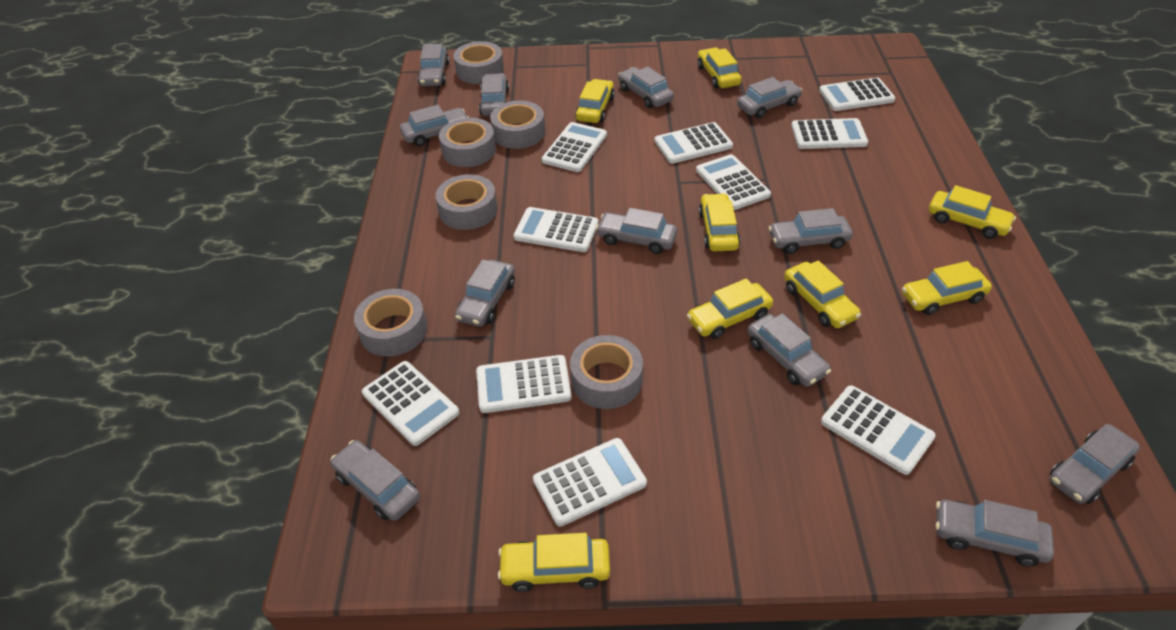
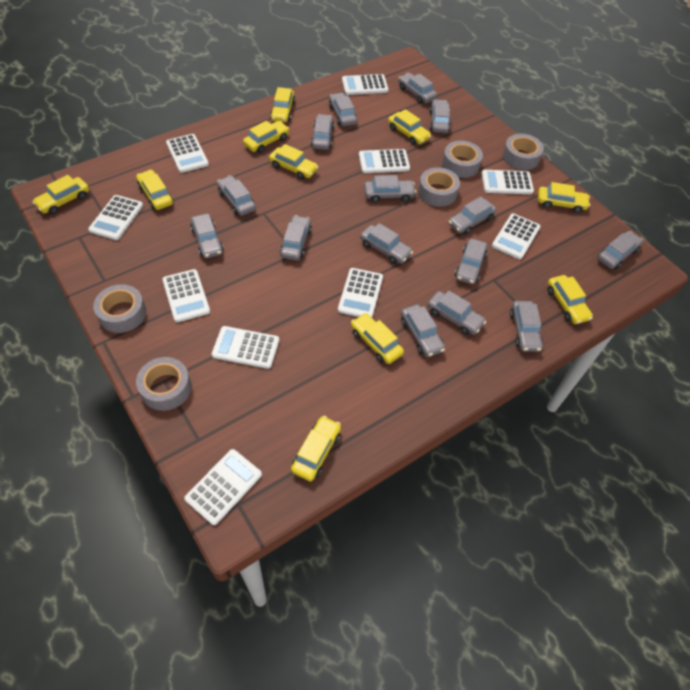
grey car: 12 -> 15
grey tape: 6 -> 5
yellow car: 8 -> 10

